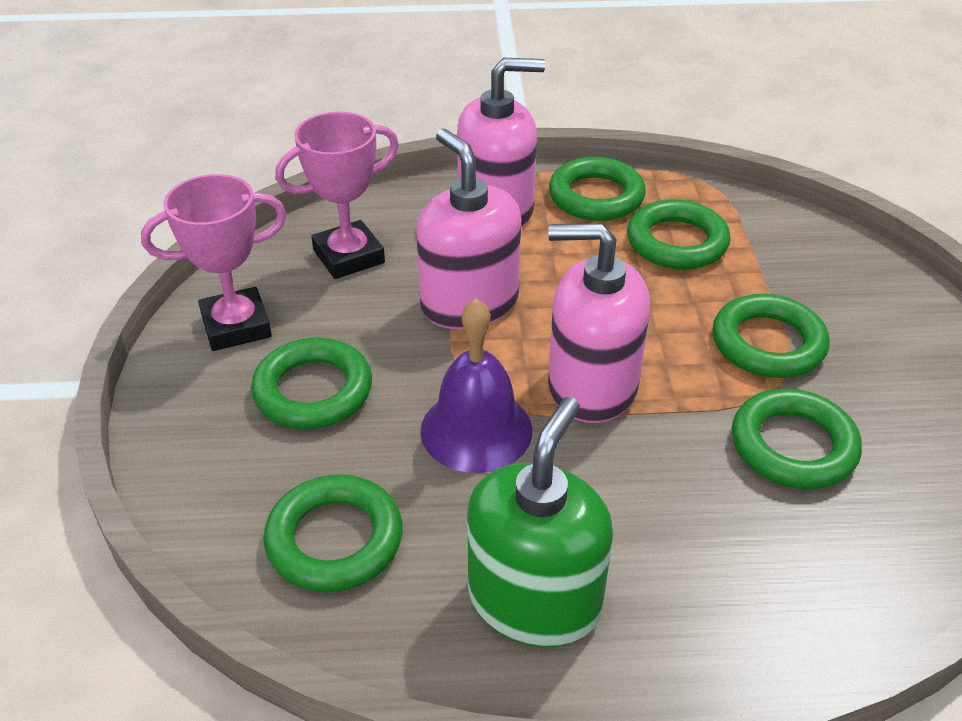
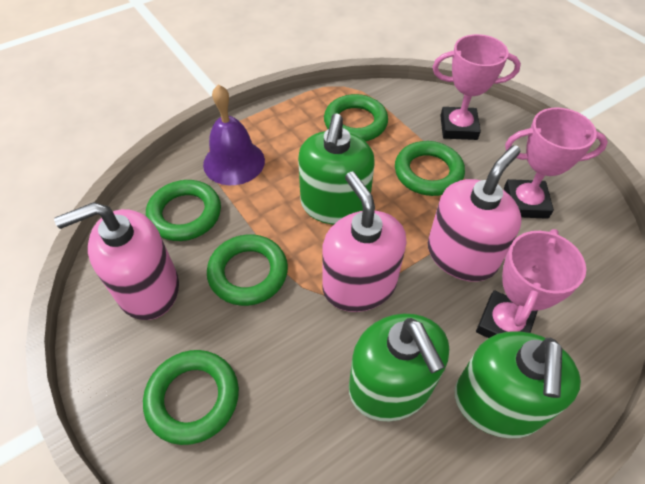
green ring: 6 -> 5
green soap dispenser: 1 -> 3
pink trophy: 2 -> 3

